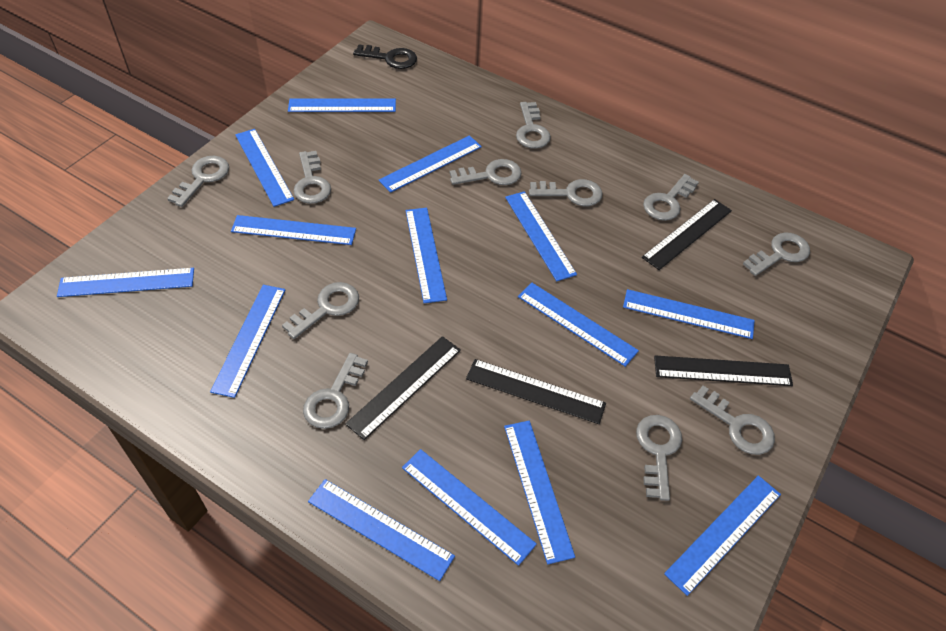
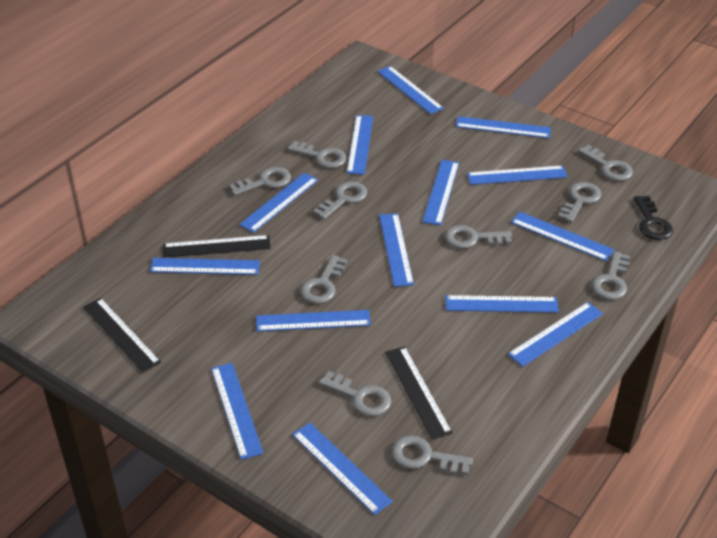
black ruler: 4 -> 3
grey key: 11 -> 10

